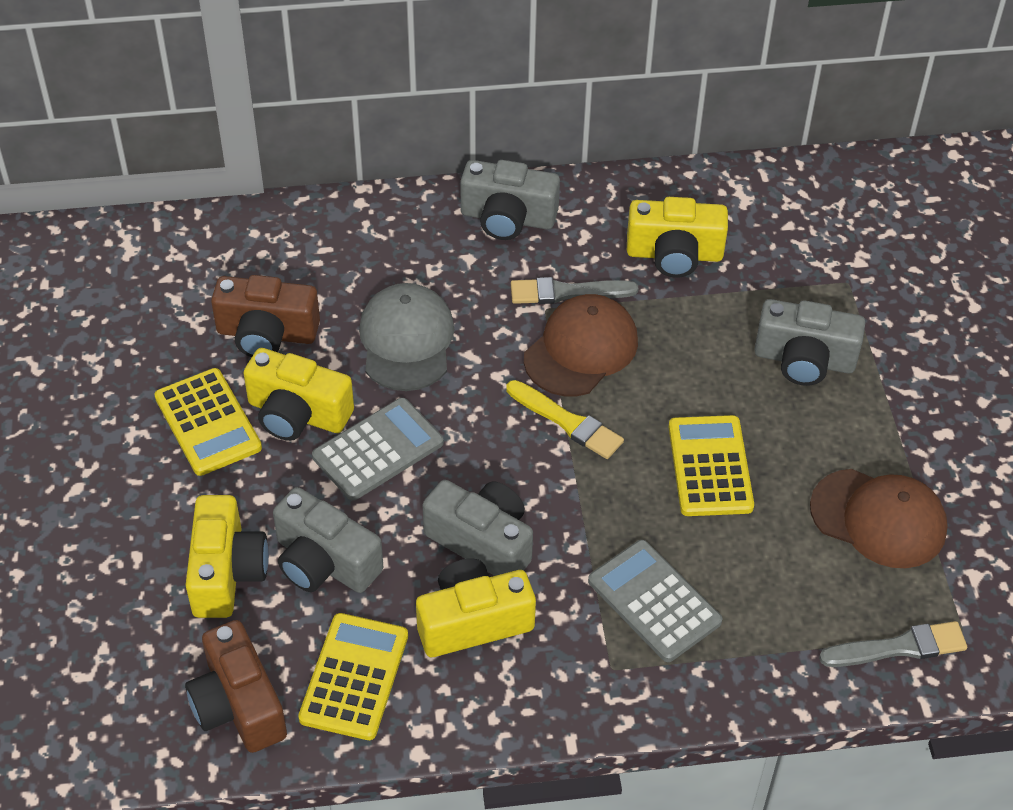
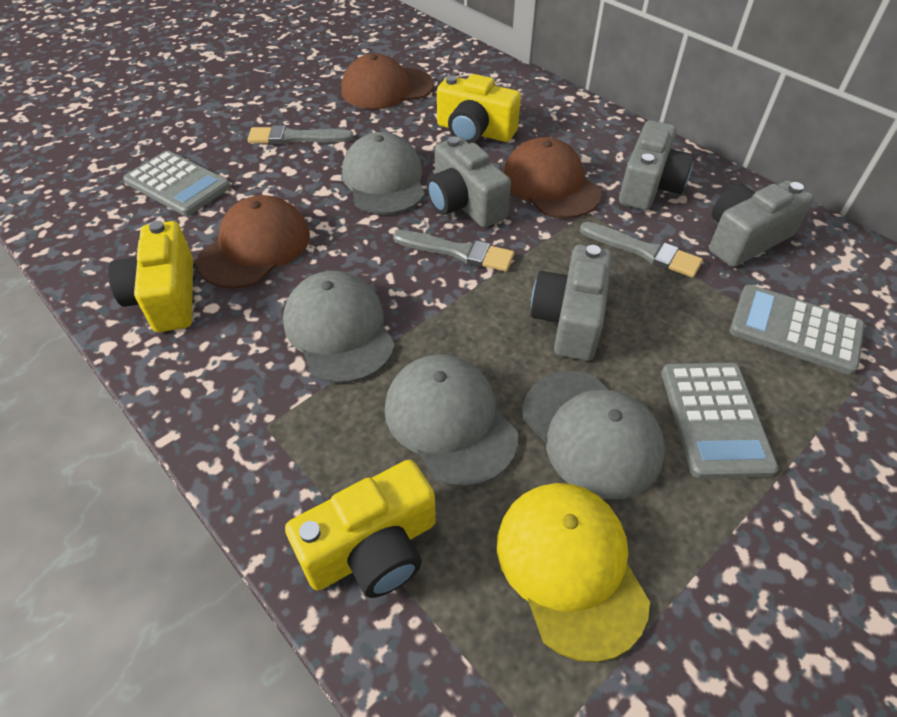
brown camera: 2 -> 0
brown cap: 2 -> 3
grey brush: 2 -> 3
grey calculator: 2 -> 3
grey cap: 1 -> 4
yellow brush: 1 -> 0
yellow calculator: 3 -> 0
yellow camera: 4 -> 3
yellow cap: 0 -> 1

